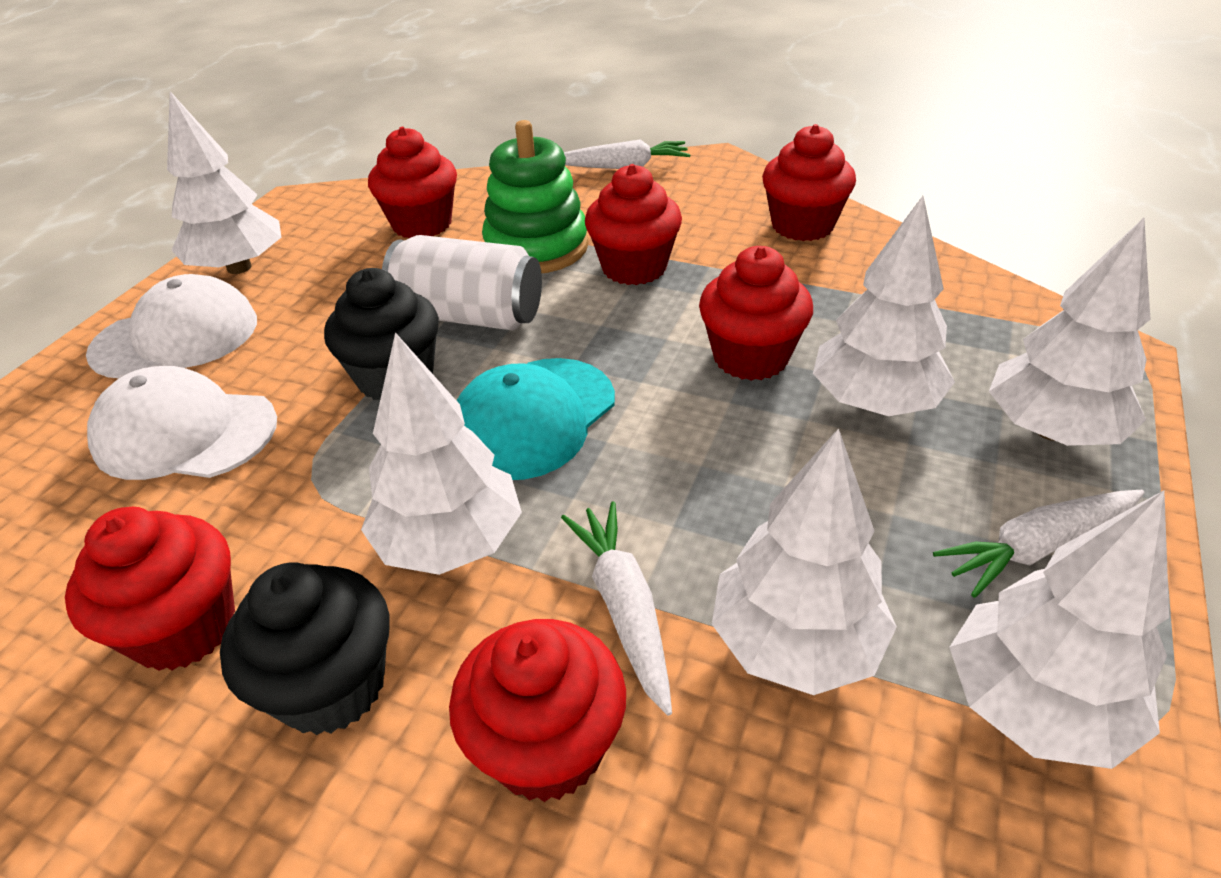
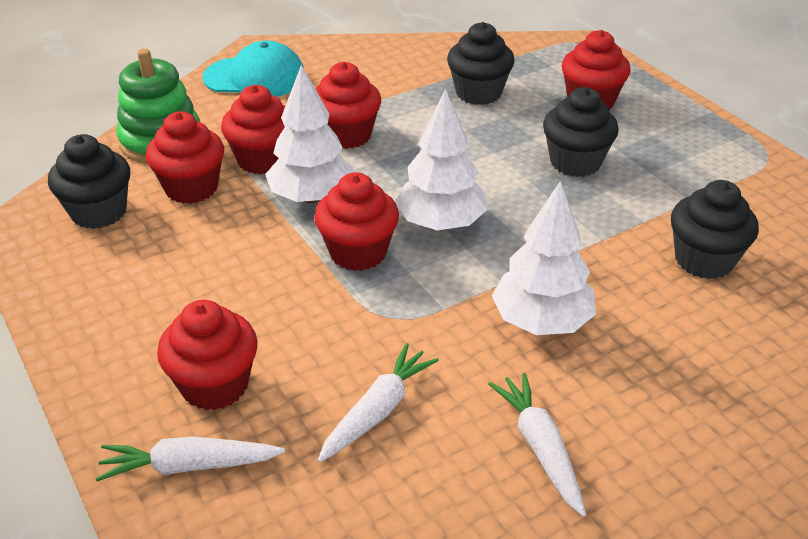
black cupcake: 2 -> 4
white can: 1 -> 0
white cap: 2 -> 0
white tree: 6 -> 3

